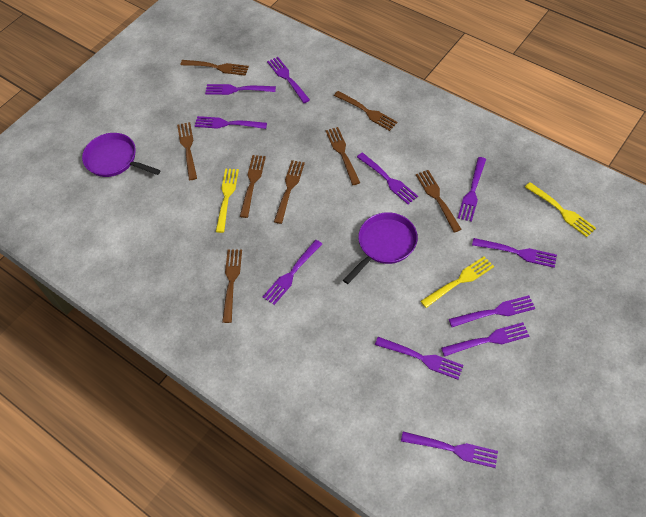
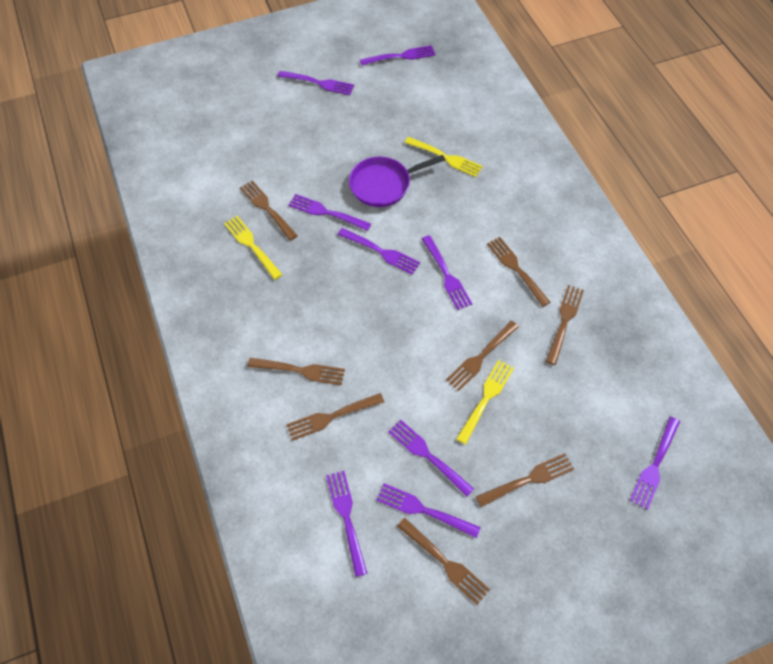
purple fork: 11 -> 9
purple pan: 2 -> 1

